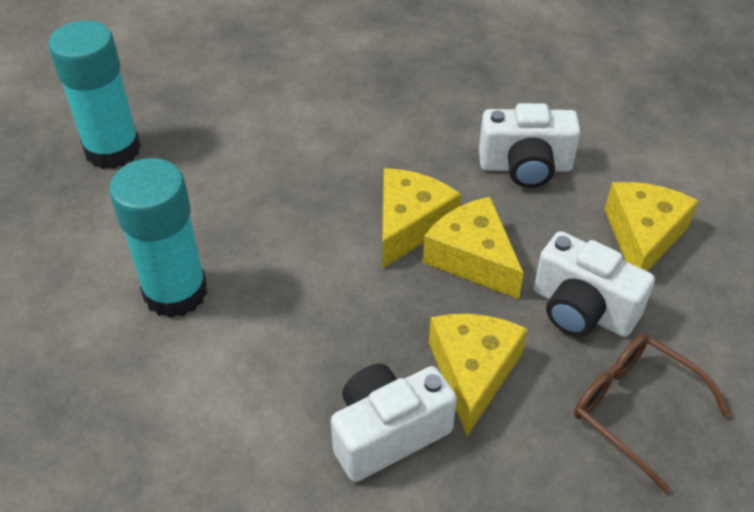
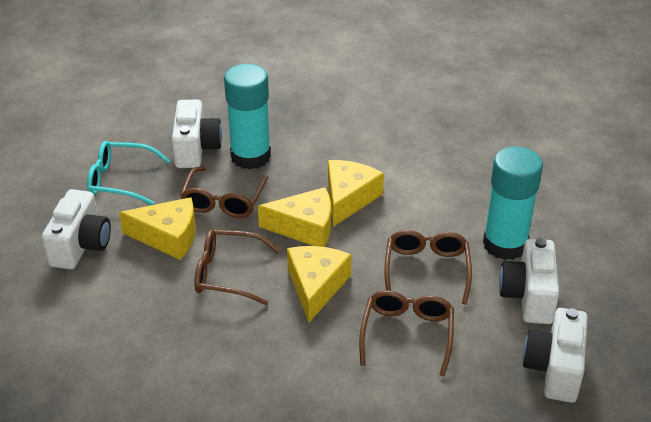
brown glasses: 1 -> 4
turquoise glasses: 0 -> 1
white camera: 3 -> 4

